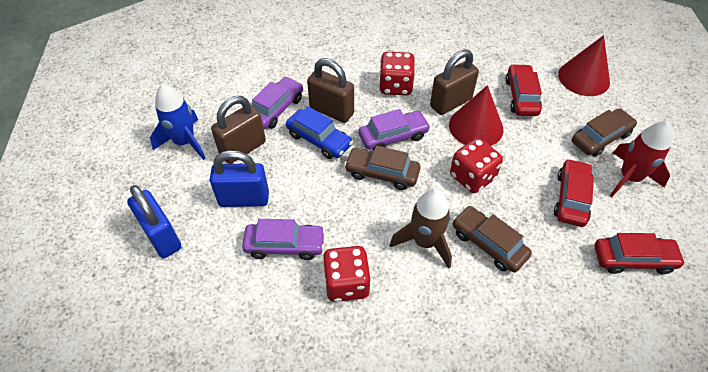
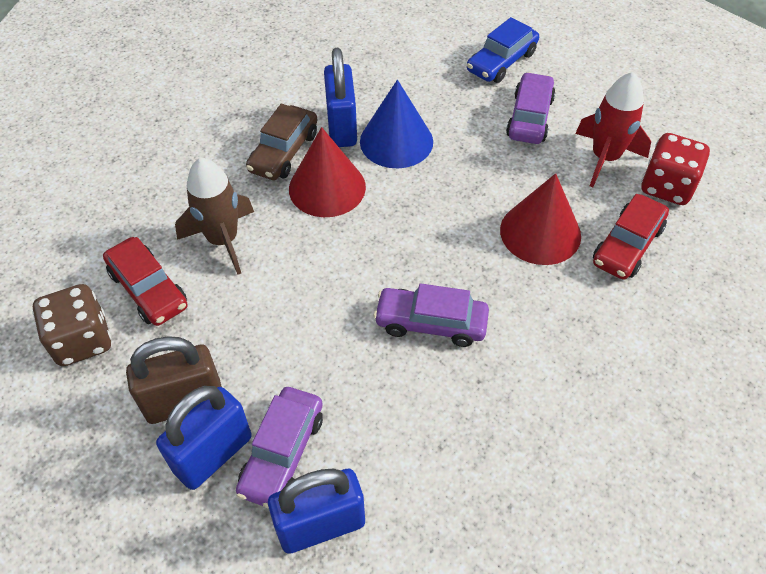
blue cone: 0 -> 1
blue padlock: 2 -> 3
blue rocket: 1 -> 0
brown car: 3 -> 1
brown dice: 0 -> 1
brown padlock: 3 -> 1
red car: 3 -> 2
red dice: 3 -> 1

